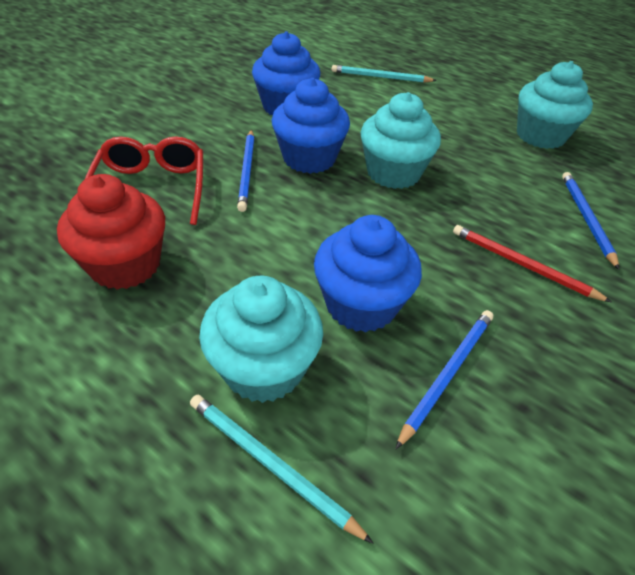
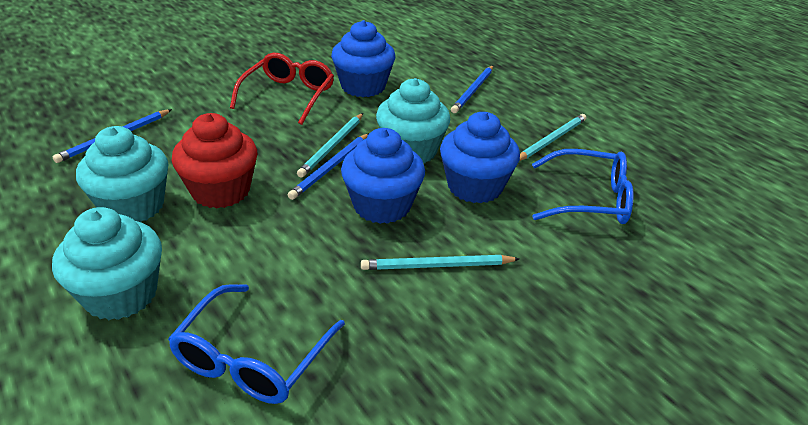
blue glasses: 0 -> 2
red pencil: 1 -> 0
turquoise pencil: 2 -> 3

